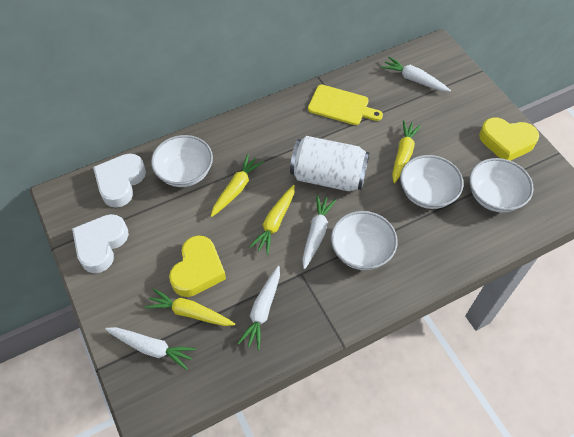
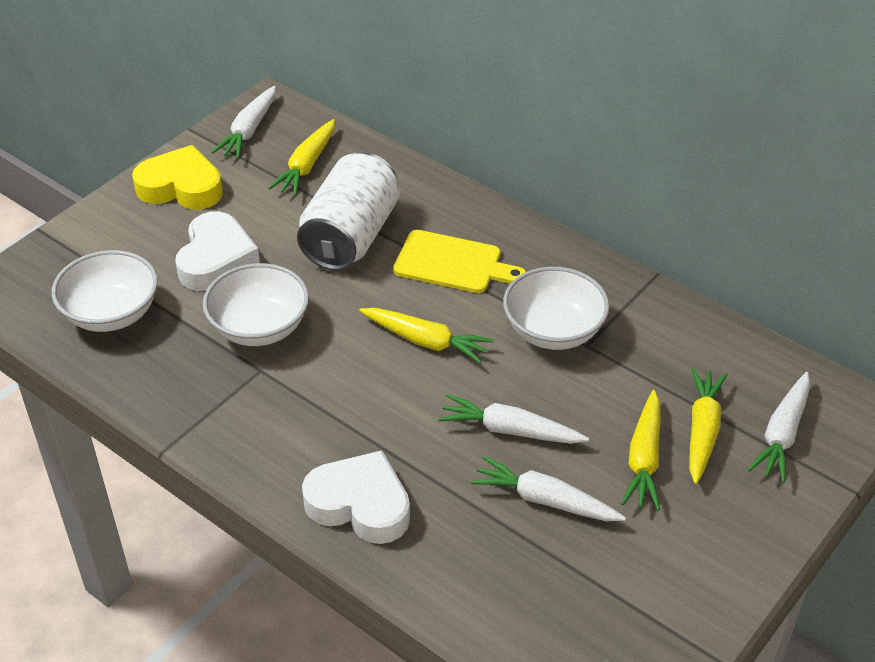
white bowl: 4 -> 3
yellow heart: 2 -> 1

